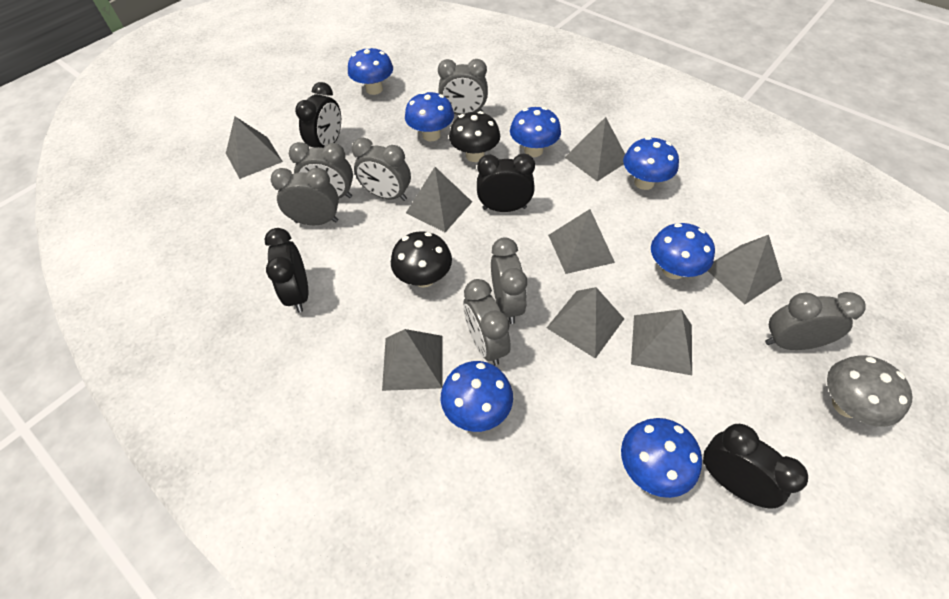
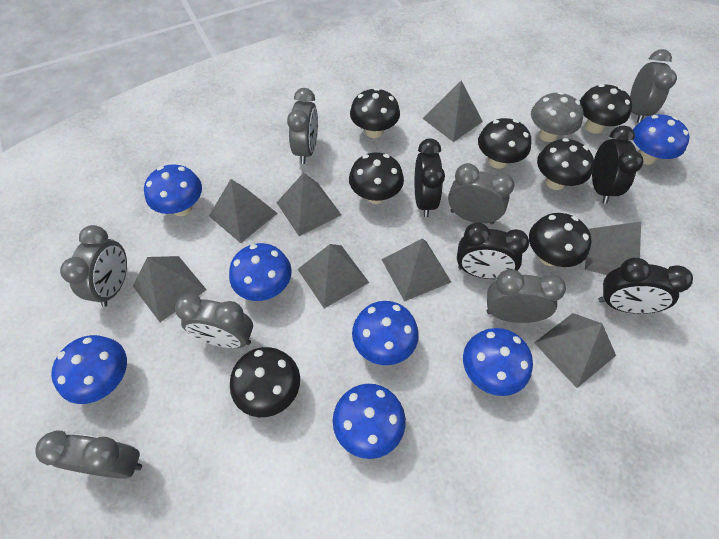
black mushroom: 2 -> 7

